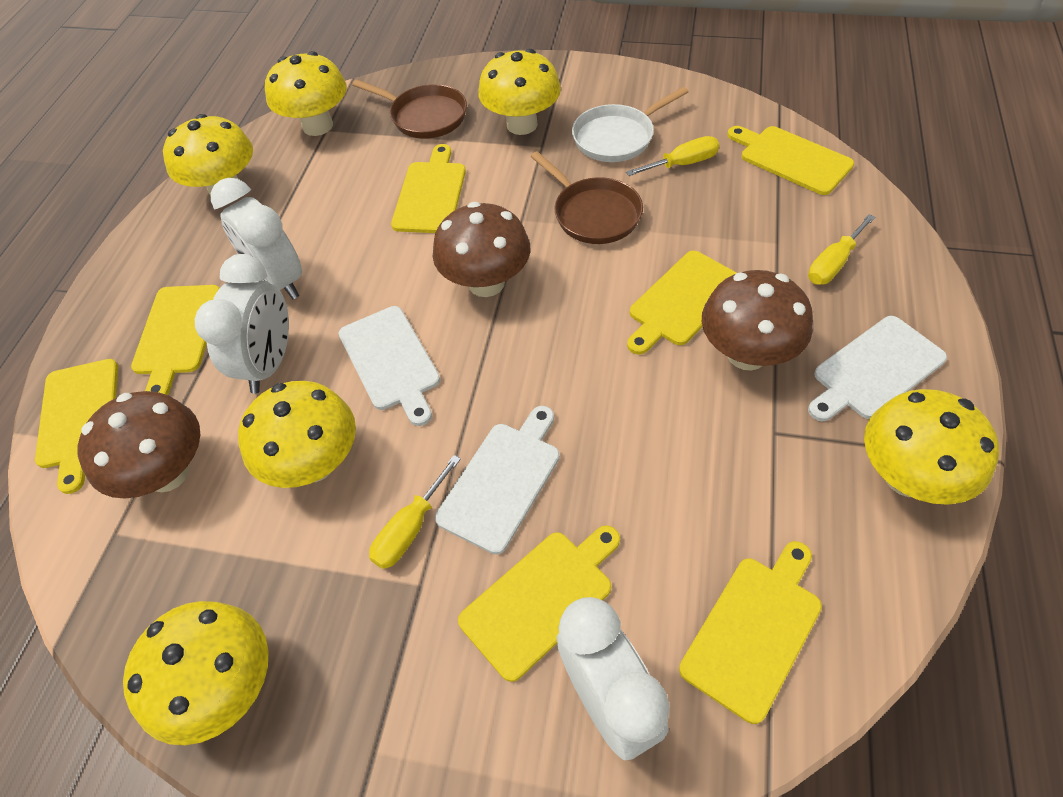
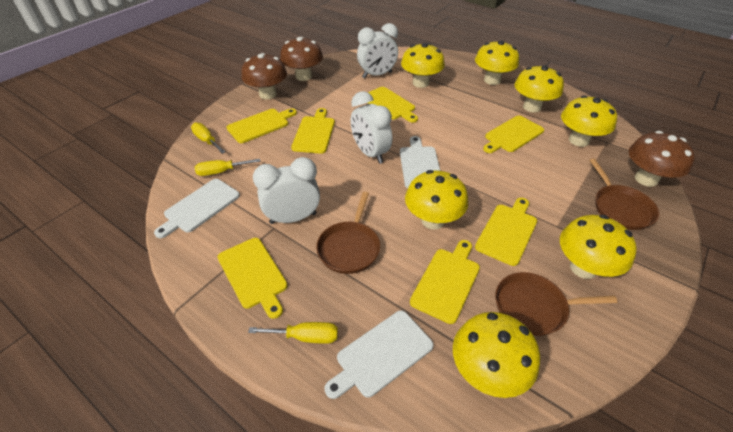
brown pan: 2 -> 3
white pan: 1 -> 0
yellow mushroom: 6 -> 7

